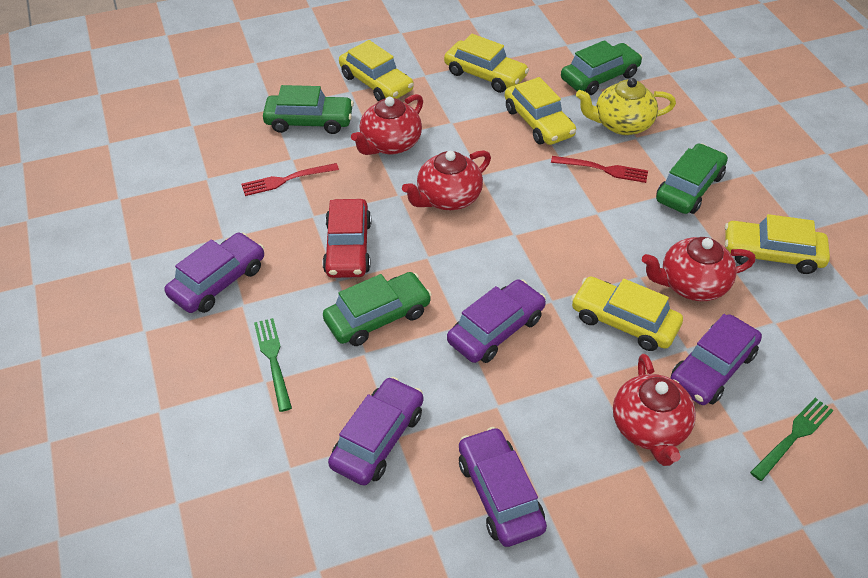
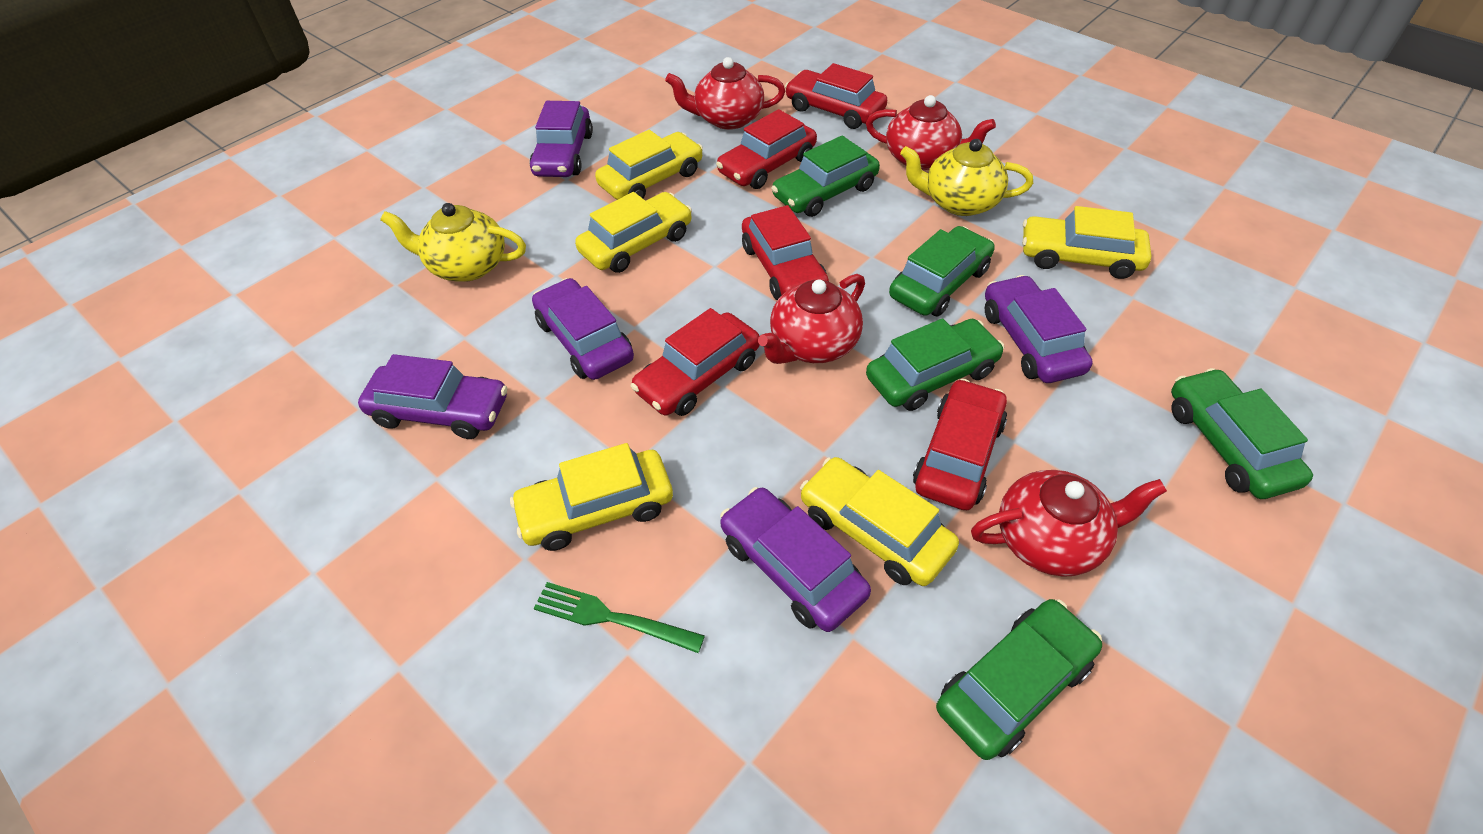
green car: 4 -> 5
green fork: 2 -> 1
red car: 1 -> 5
red fork: 2 -> 0
yellow teapot: 1 -> 2

